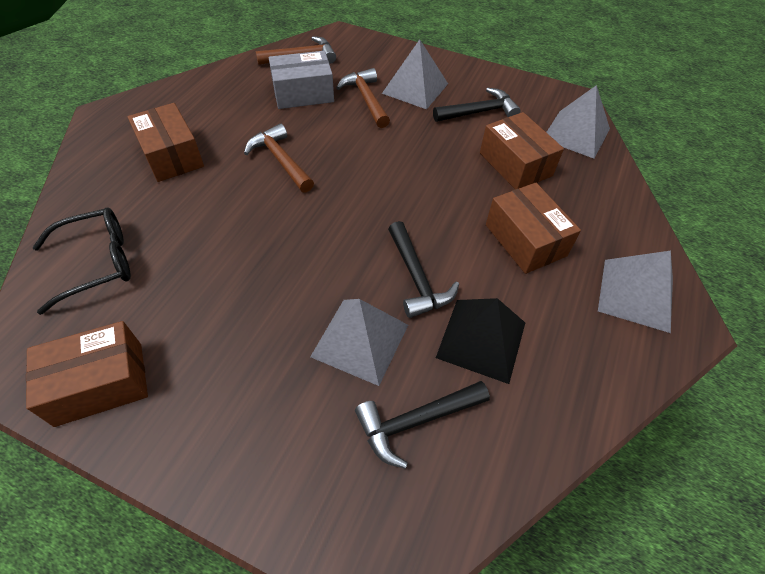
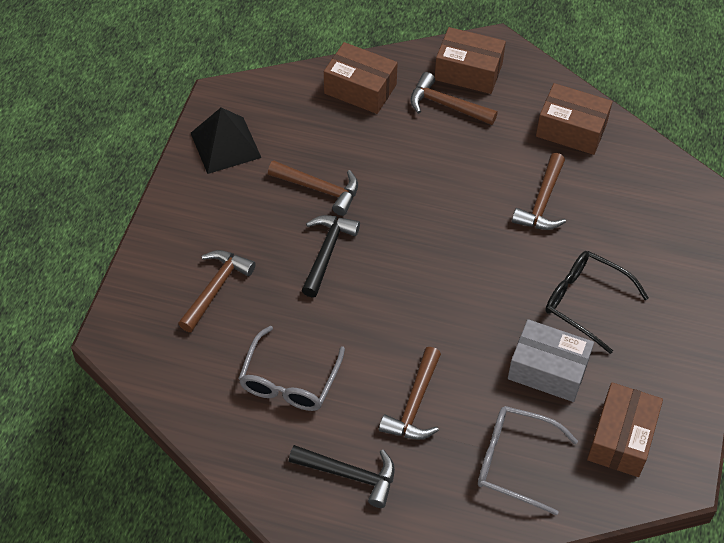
black hammer: 3 -> 2
brown hammer: 3 -> 5
grey glasses: 0 -> 2
grey pyramid: 4 -> 0

